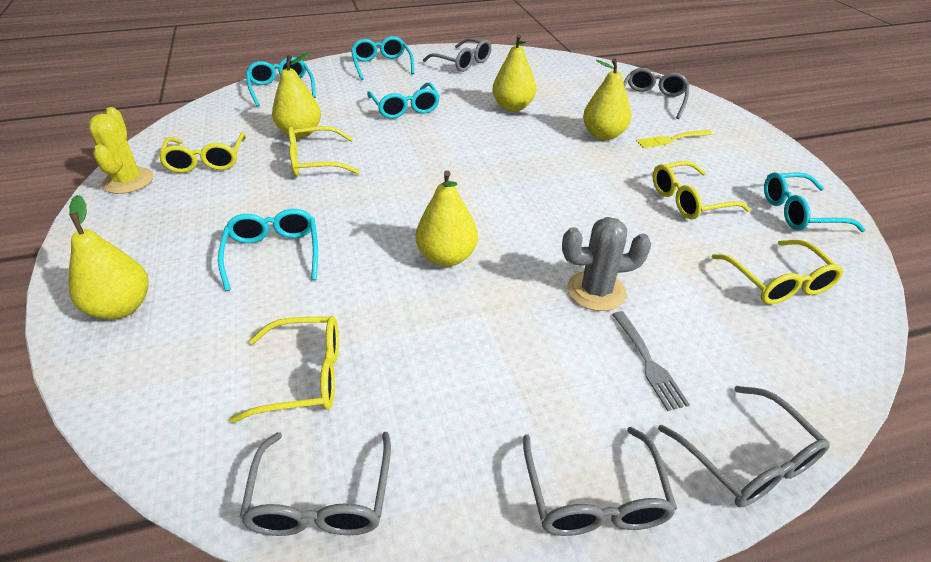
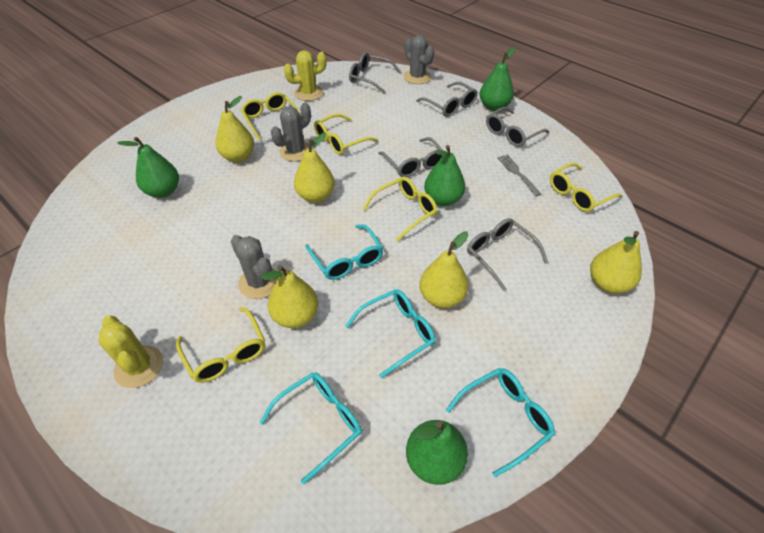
green pear: 0 -> 4
grey cactus: 1 -> 3
turquoise glasses: 5 -> 4
yellow cactus: 1 -> 2
yellow fork: 1 -> 0

